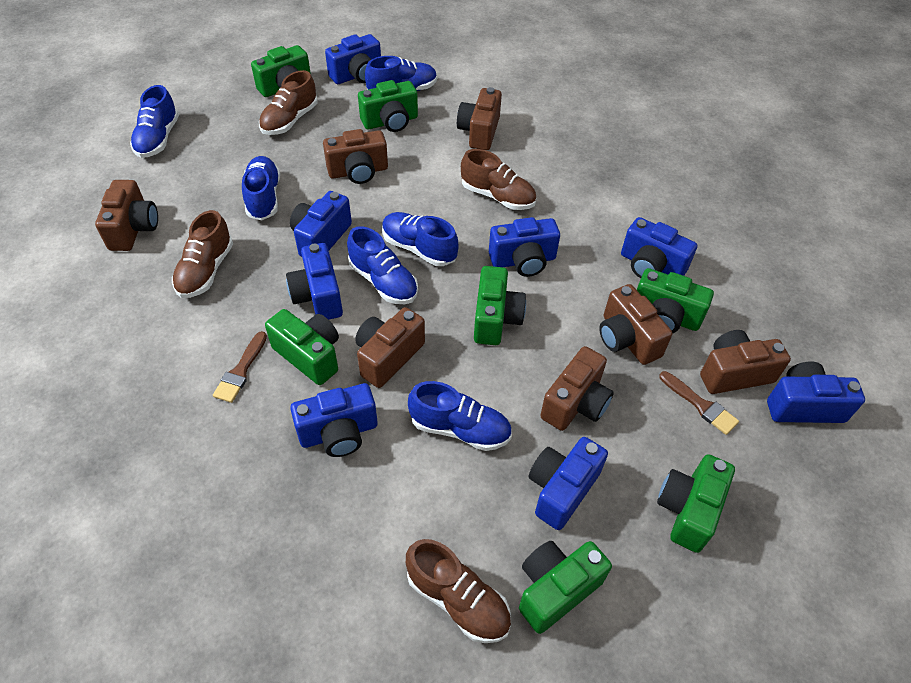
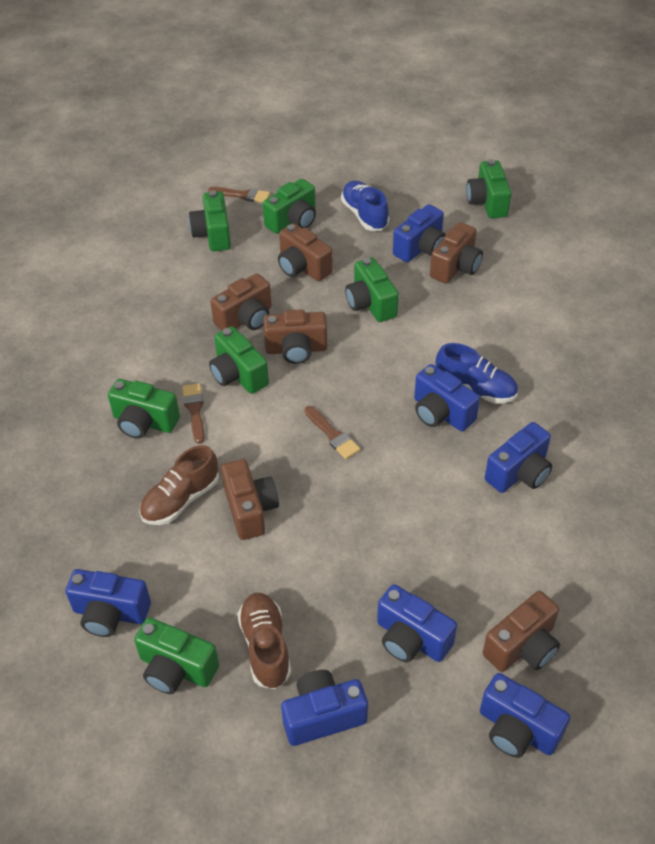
blue camera: 8 -> 7
blue shoe: 6 -> 2
brown brush: 2 -> 3
brown camera: 7 -> 6
brown shoe: 4 -> 2

